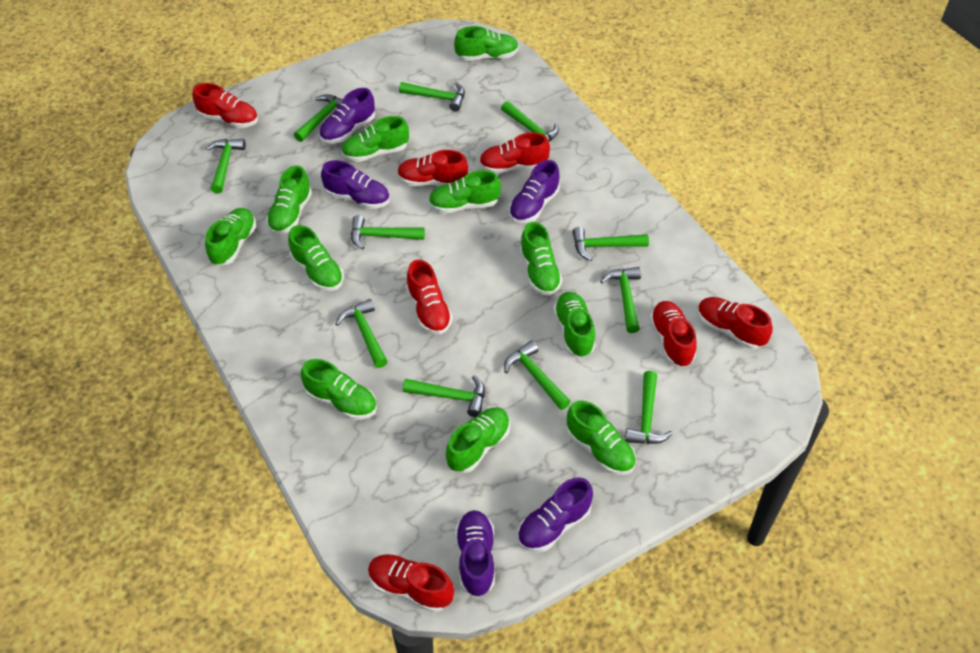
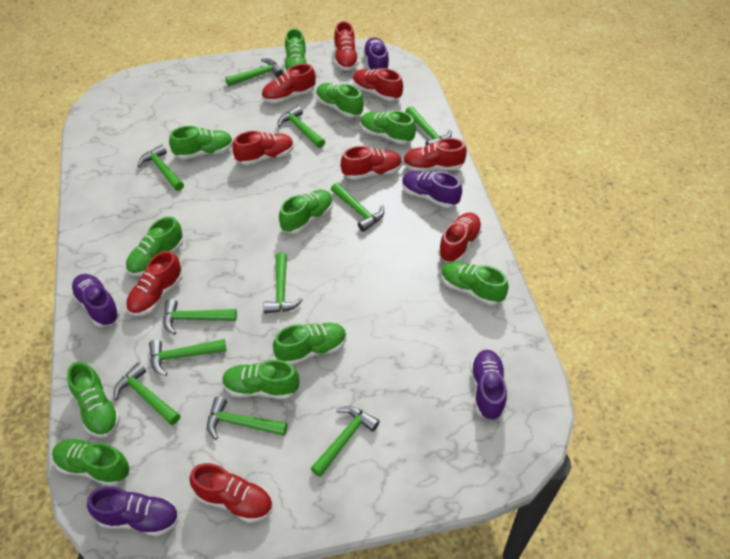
red shoe: 7 -> 9

